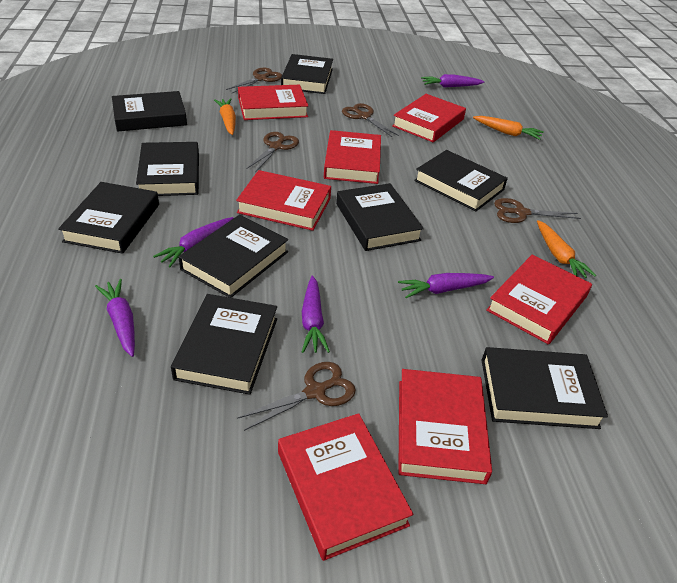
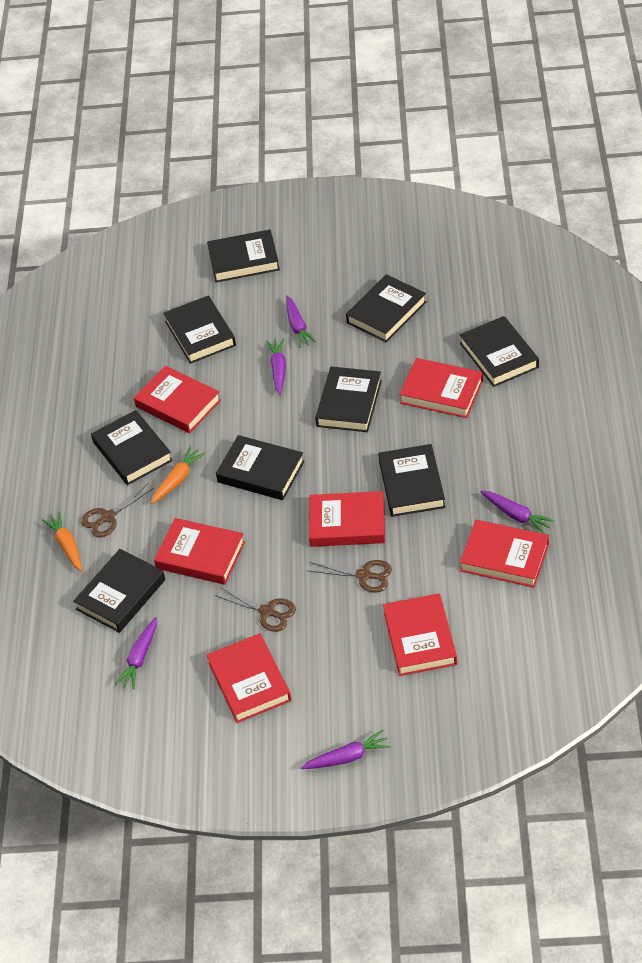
brown scissors: 5 -> 3
orange carrot: 3 -> 2

